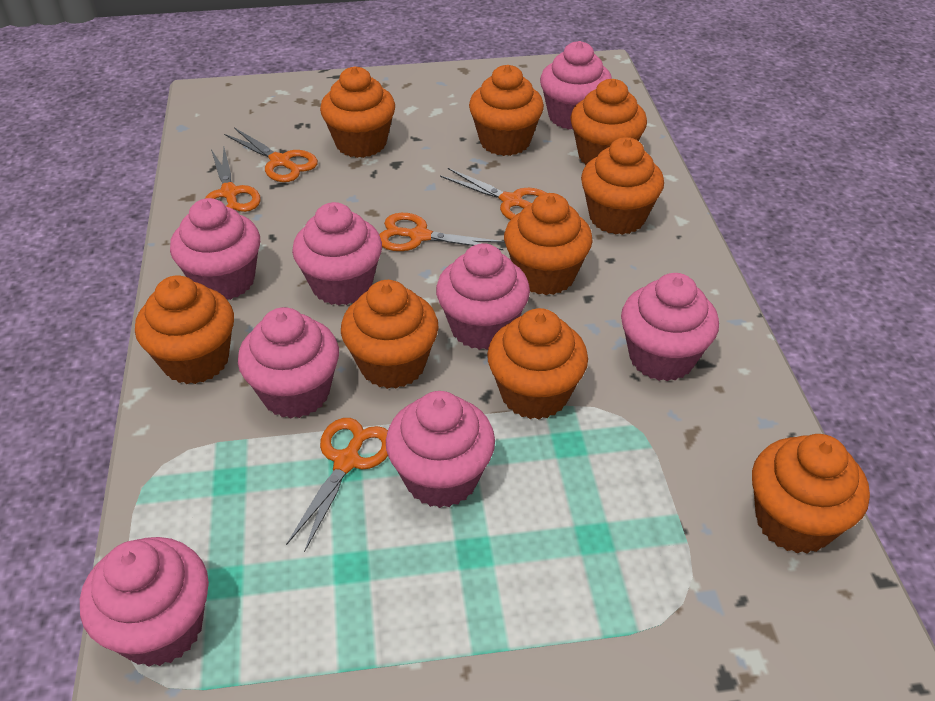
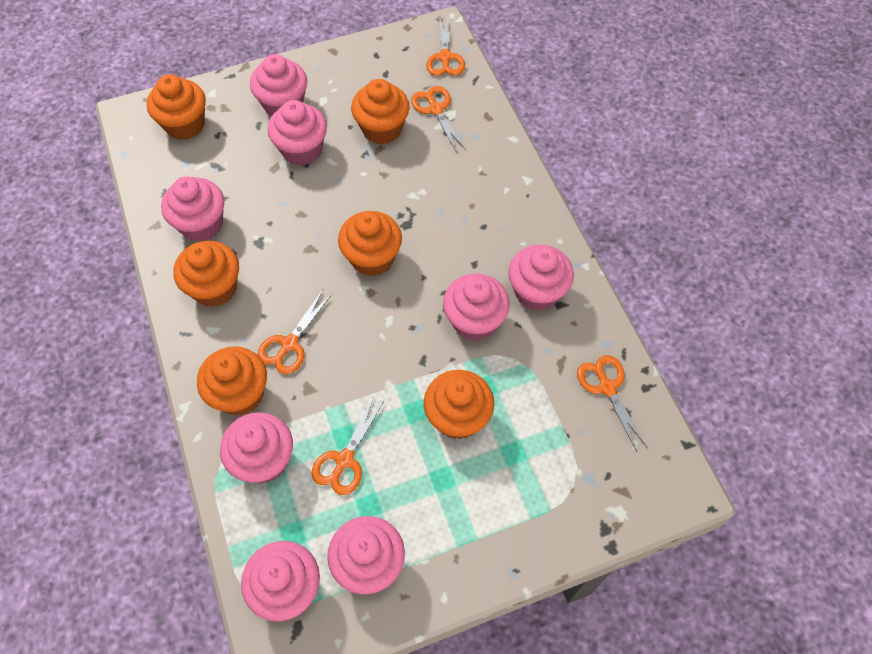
orange cupcake: 9 -> 6

